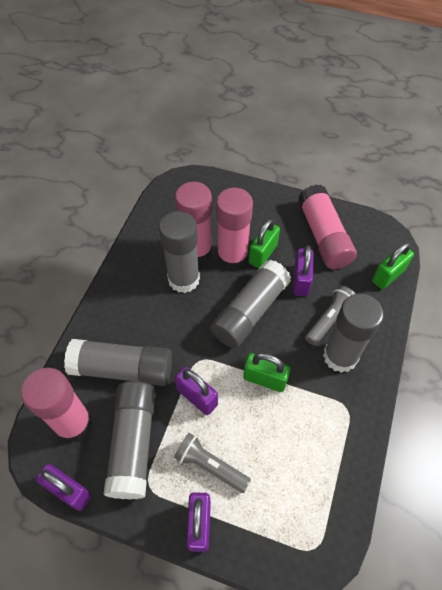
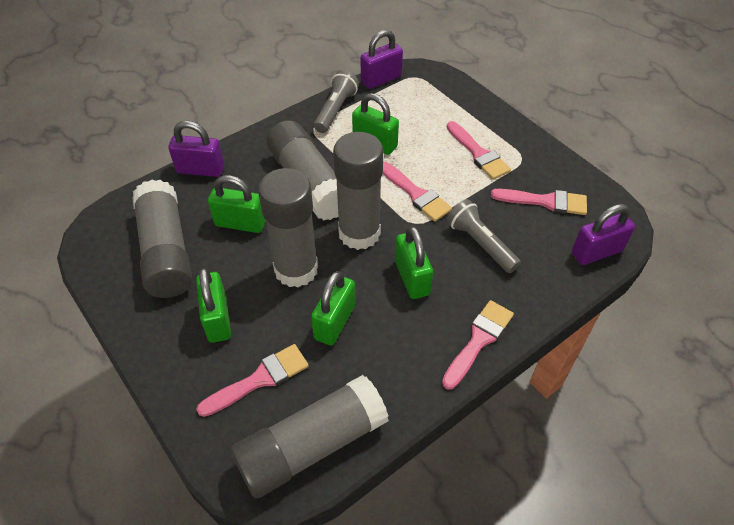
green padlock: 3 -> 5
pink brush: 0 -> 5
pink glue stick: 4 -> 0
purple padlock: 4 -> 3

